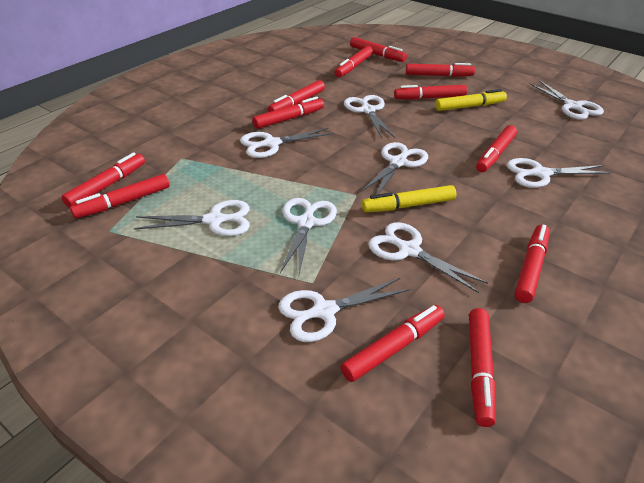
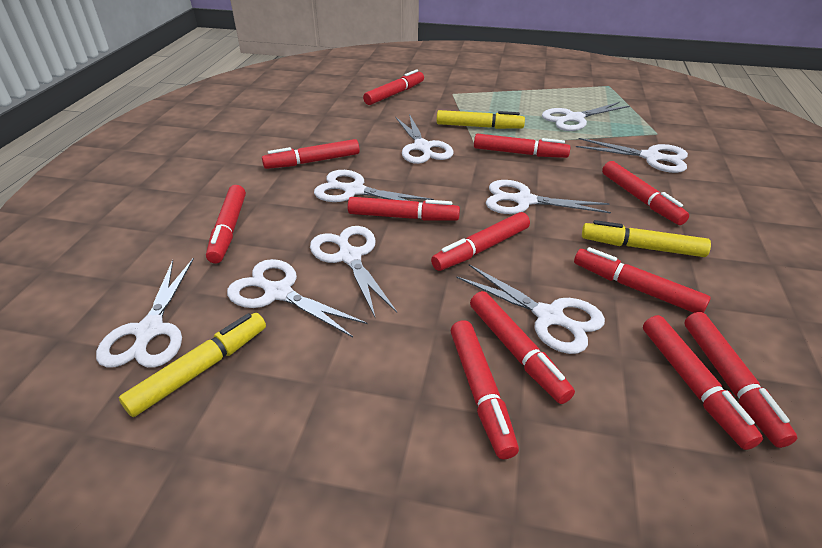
yellow marker: 2 -> 3

